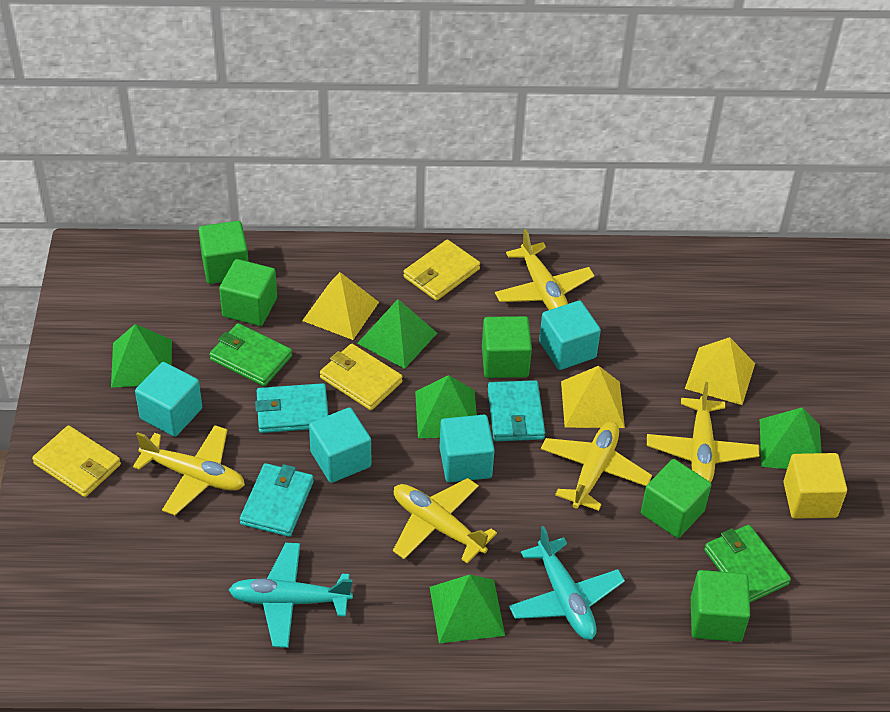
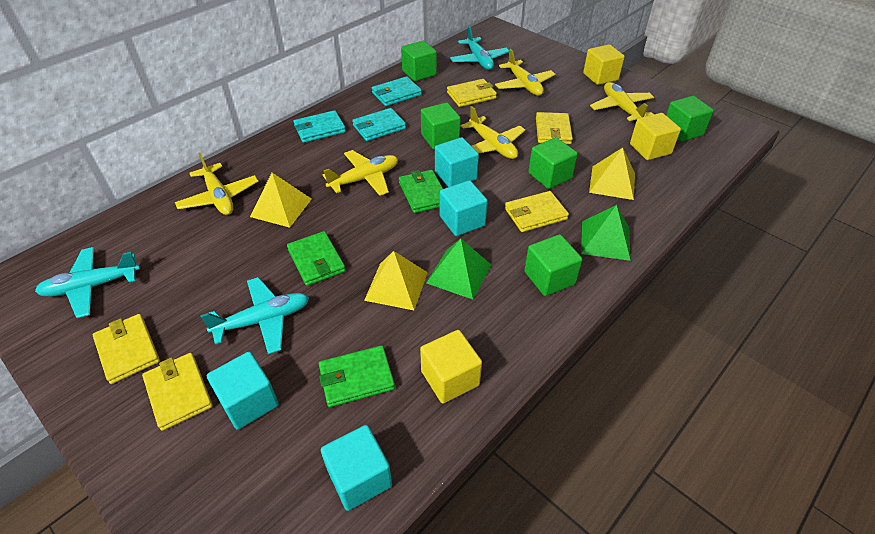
green pyramid: 5 -> 2
green wallet: 2 -> 3
turquoise plane: 2 -> 3
yellow cube: 1 -> 3
yellow wallet: 3 -> 5

